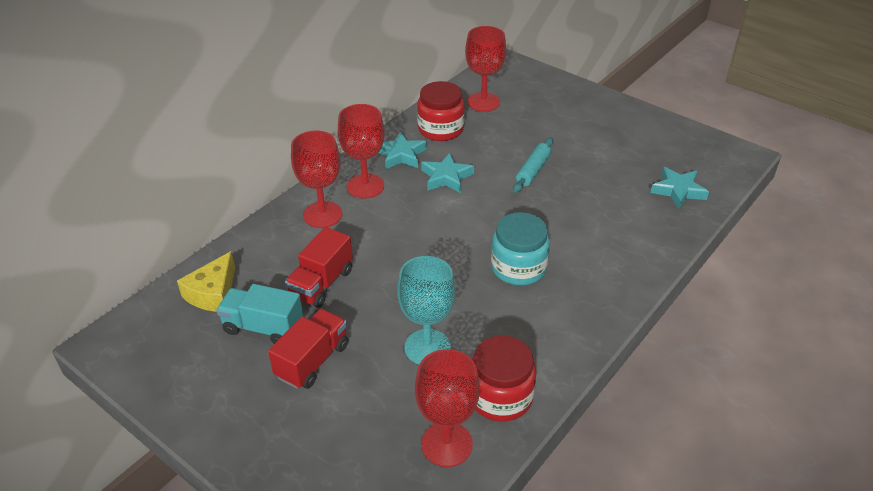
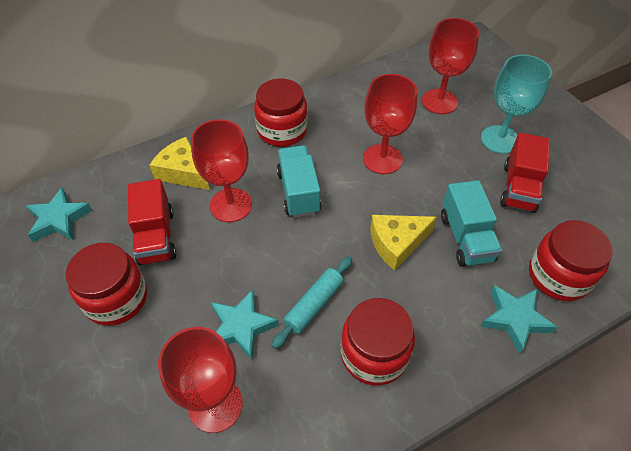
red jar: 2 -> 4
turquoise jar: 1 -> 0
turquoise truck: 1 -> 2
yellow cheese: 1 -> 2

